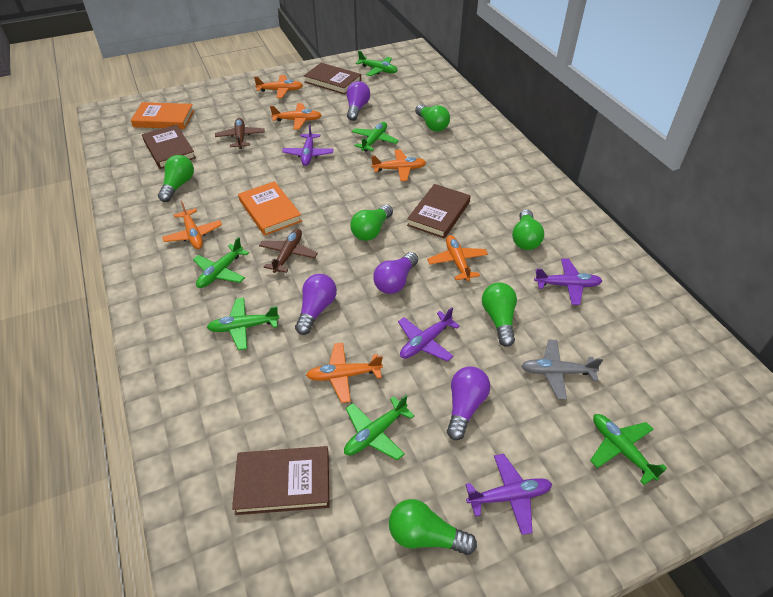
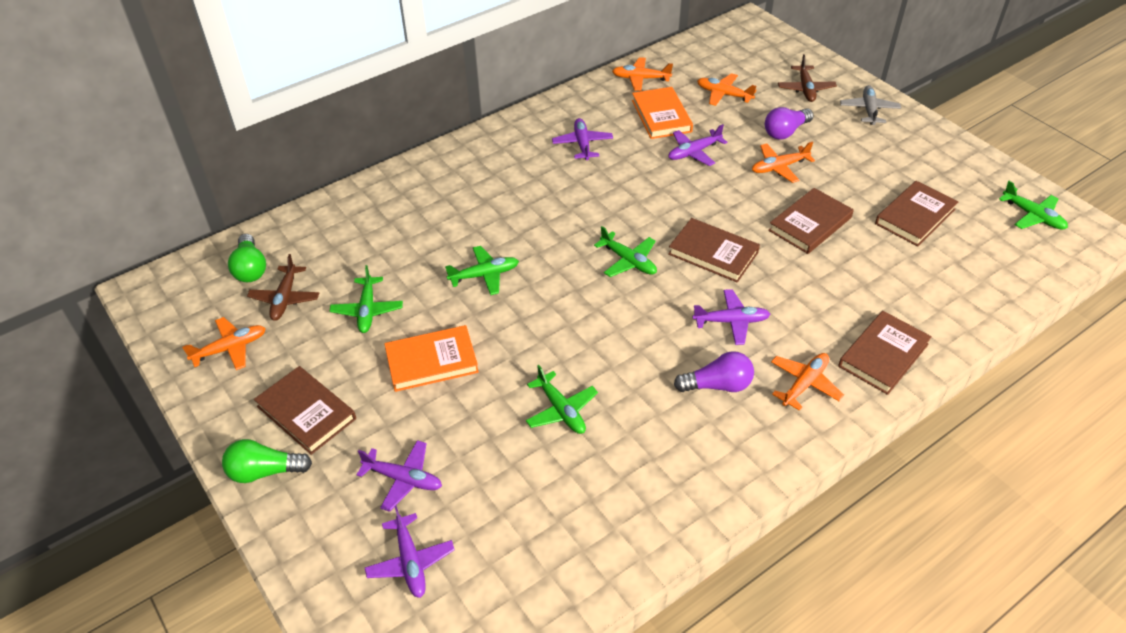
brown book: 4 -> 5
green light bulb: 6 -> 2
green plane: 6 -> 5
orange plane: 6 -> 5
purple light bulb: 4 -> 2
purple plane: 4 -> 5

